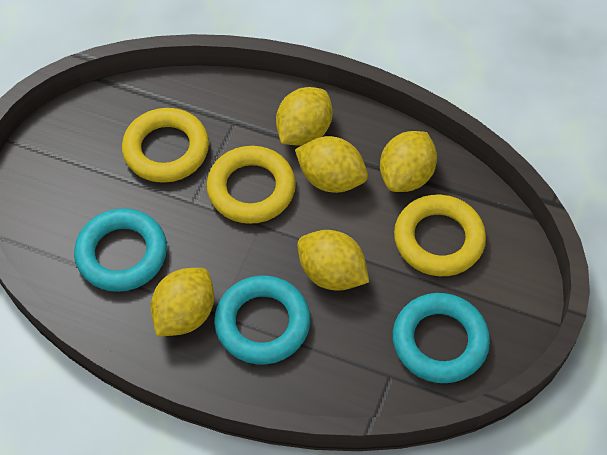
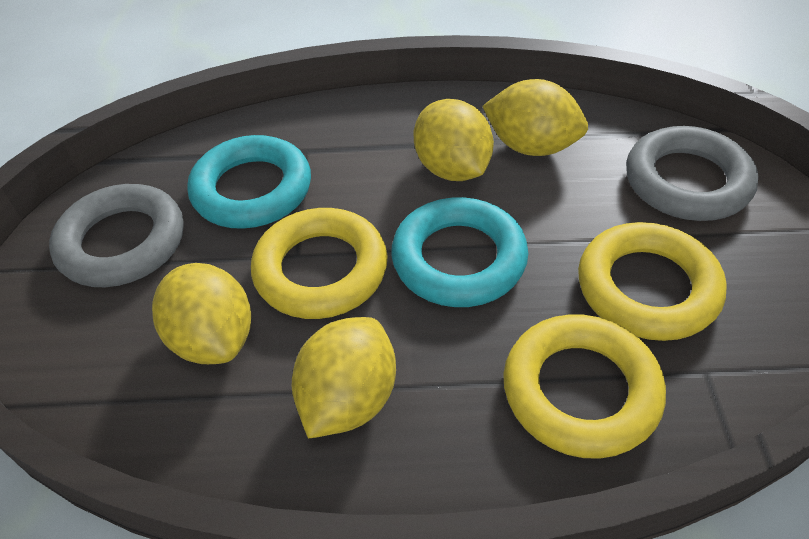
grey ring: 0 -> 2
turquoise ring: 3 -> 2
yellow lemon: 5 -> 4

